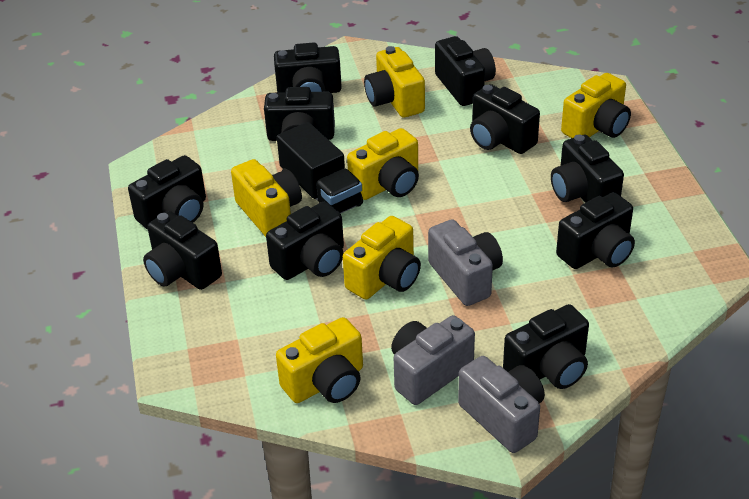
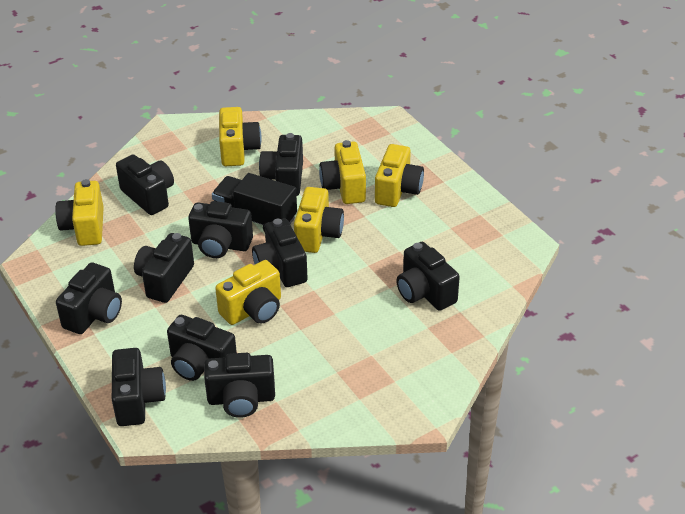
grey camera: 3 -> 0

